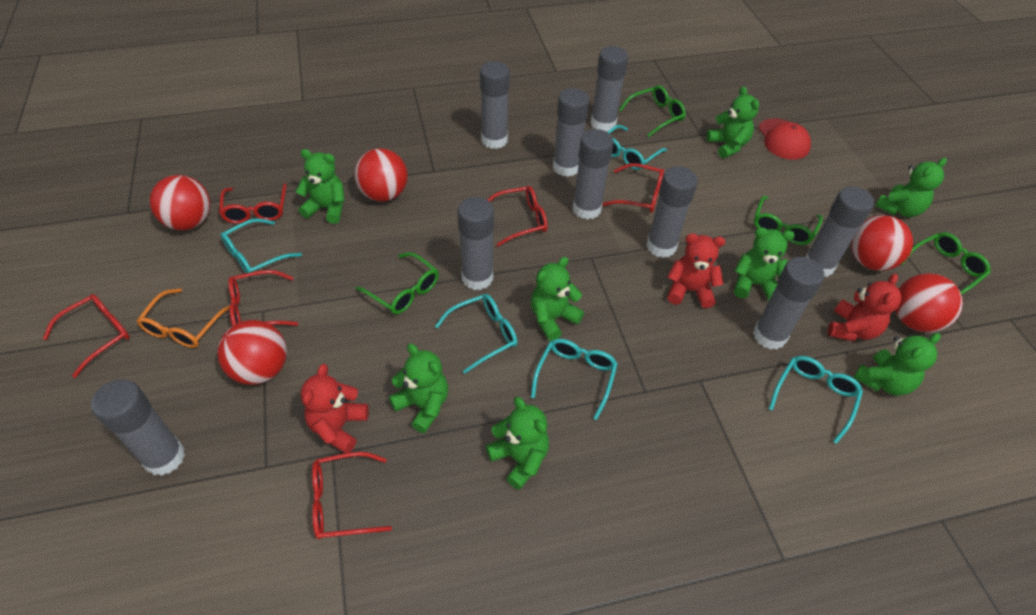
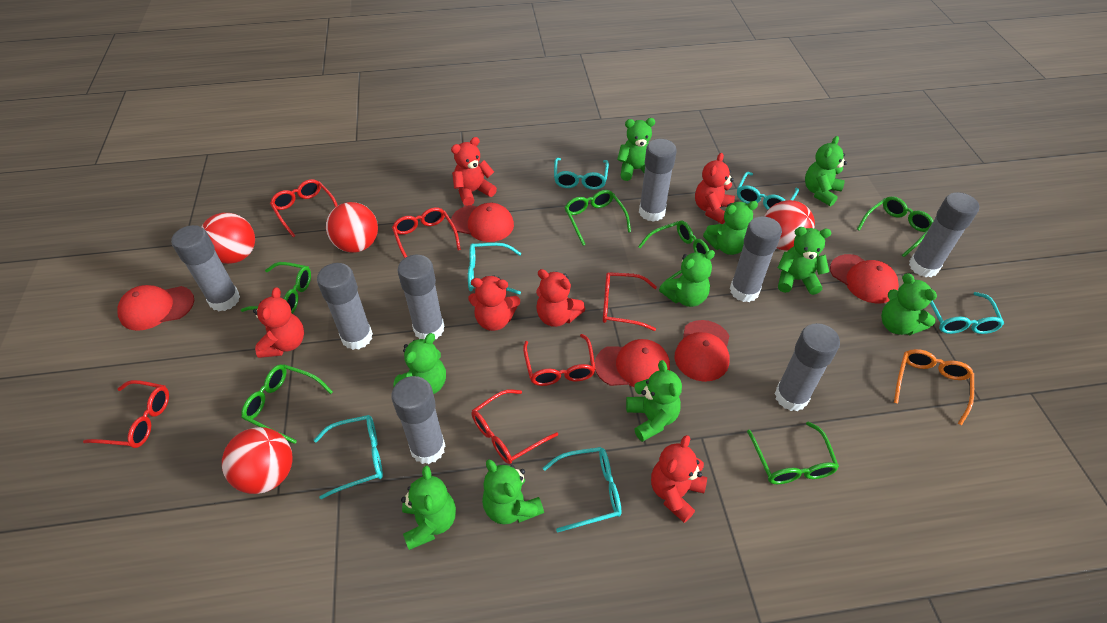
green glasses: 4 -> 6
green teddy bear: 8 -> 10
grey glue stick: 9 -> 8
red ball: 5 -> 4
red cap: 1 -> 5
red teddy bear: 3 -> 6
turquoise glasses: 5 -> 6

